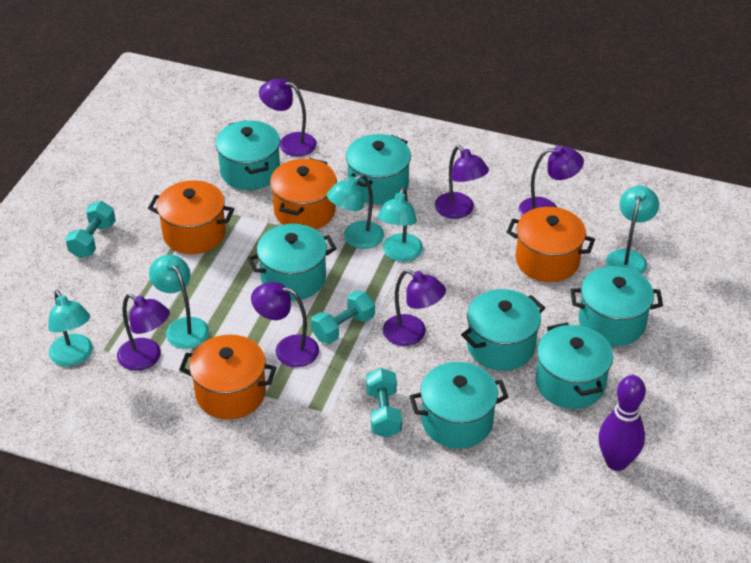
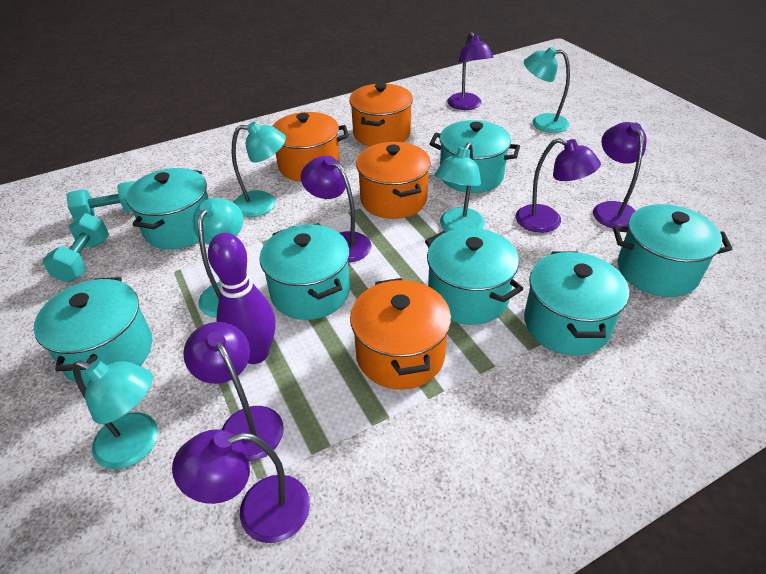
turquoise dumbbell: 3 -> 2

